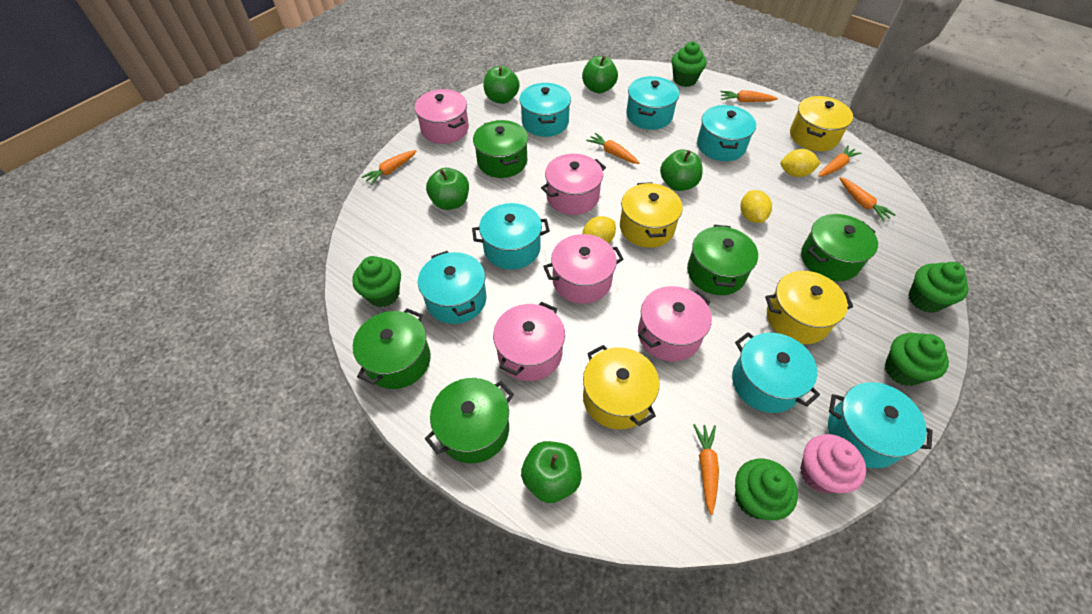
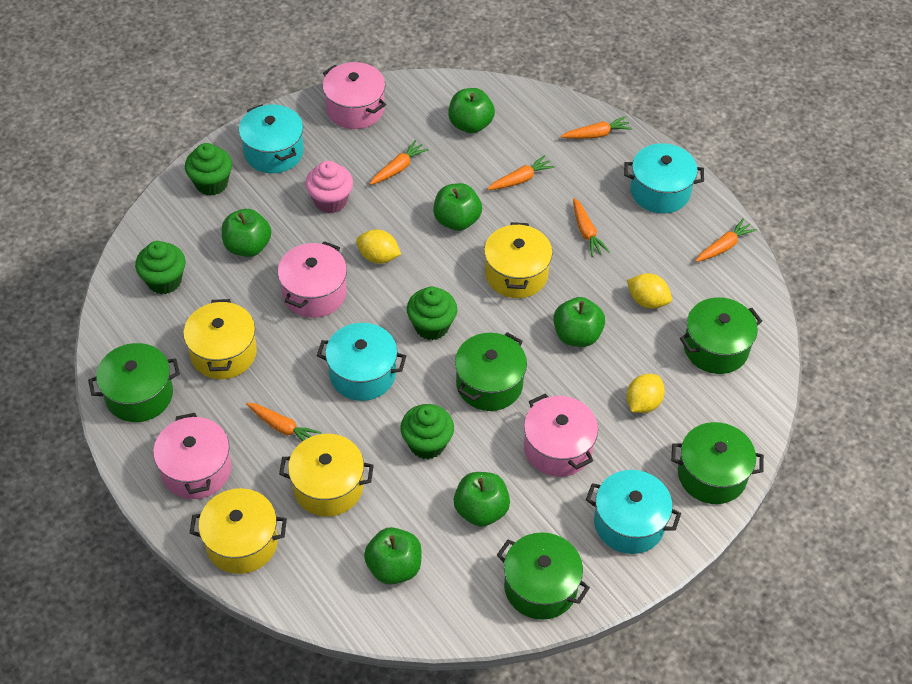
green apple: 5 -> 6
green cupcake: 5 -> 4
pink pot: 5 -> 4
turquoise pot: 7 -> 4

